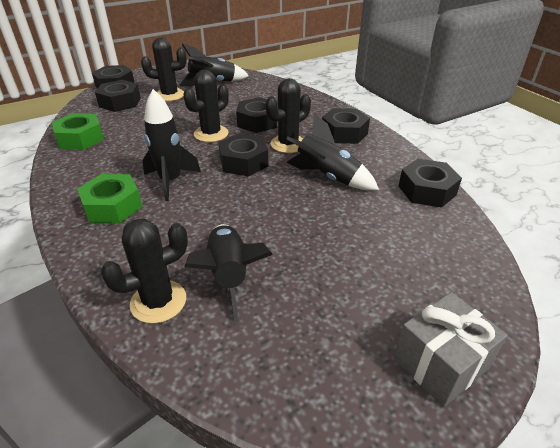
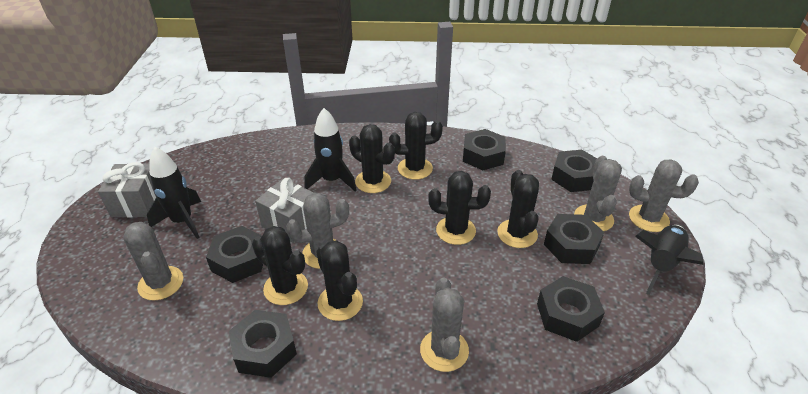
black cactus: 4 -> 6
black rocket: 4 -> 3
green nut: 2 -> 0
grey cactus: 0 -> 5
grey gift: 1 -> 2

